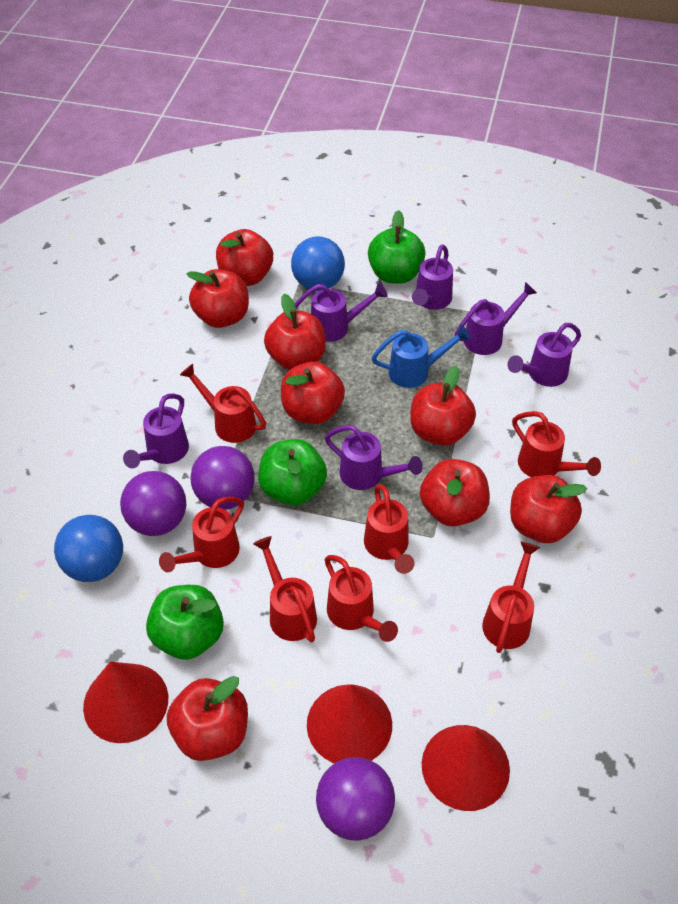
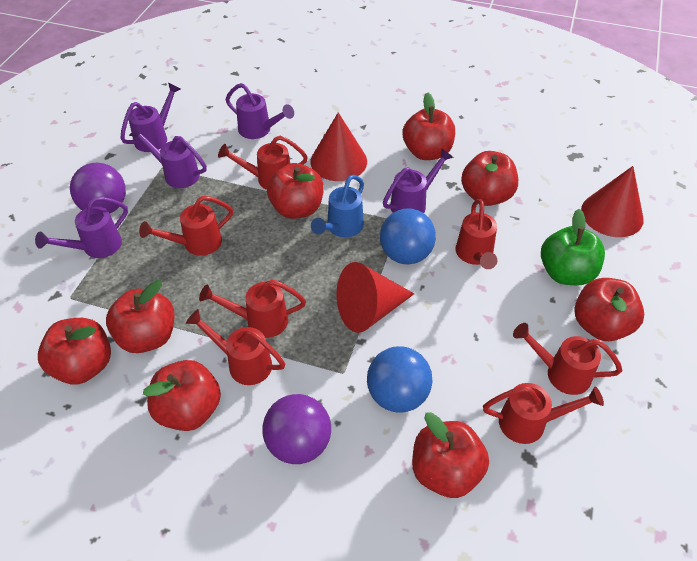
green apple: 3 -> 1
purple ball: 3 -> 2
purple watering can: 6 -> 5

